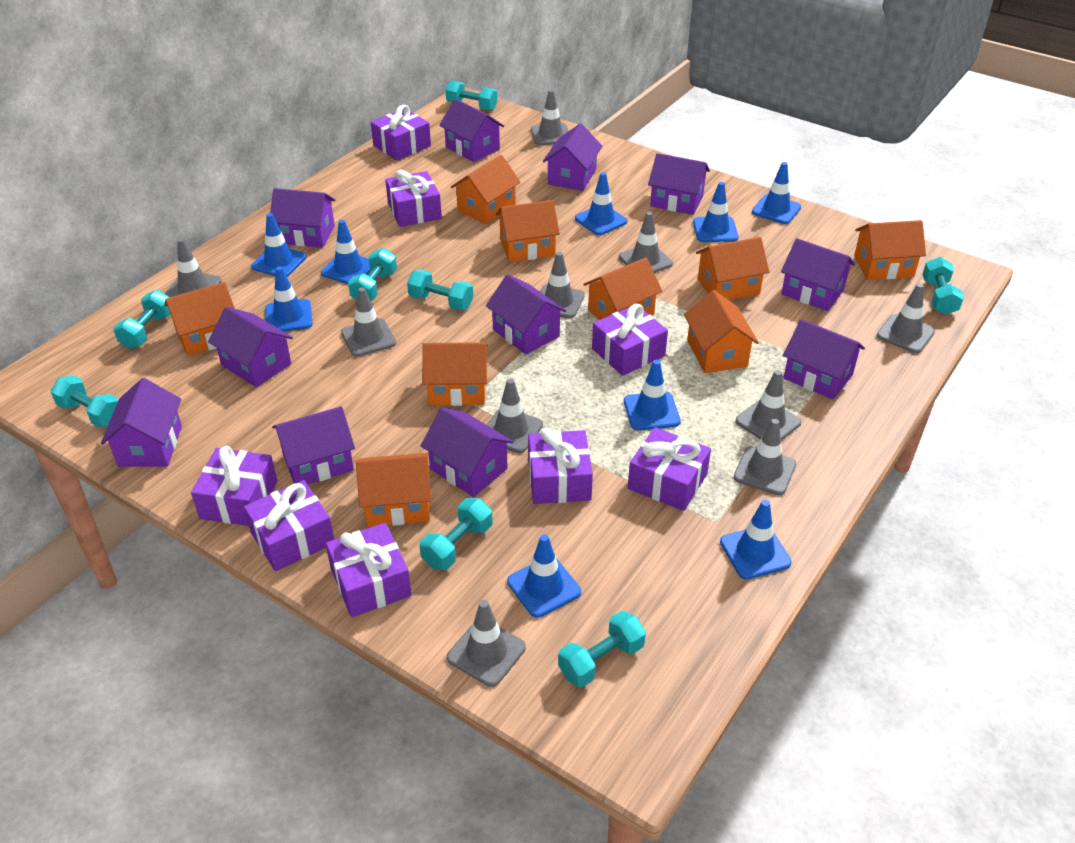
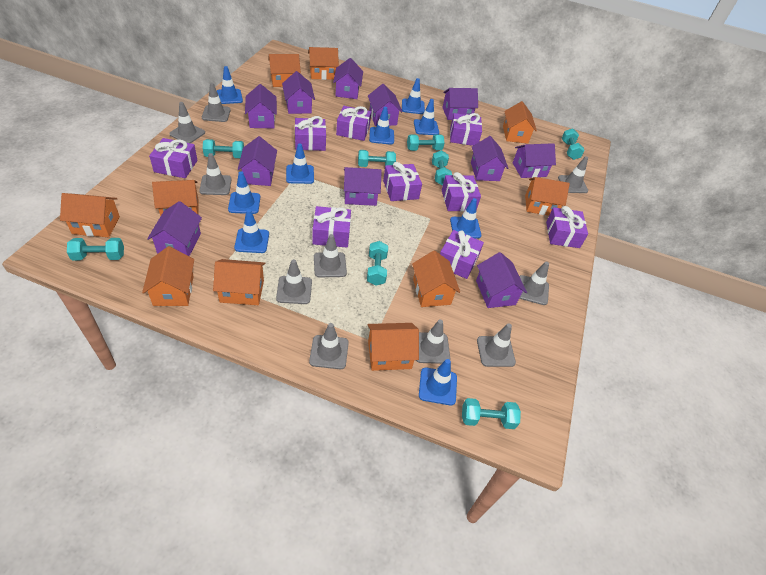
orange house: 9 -> 10
purple gift: 8 -> 9

